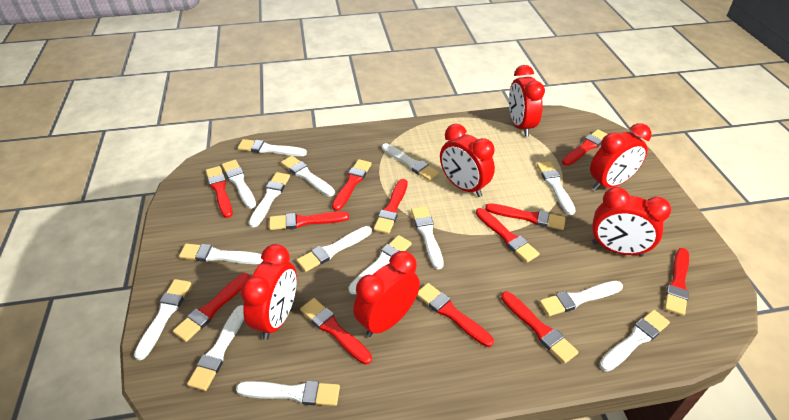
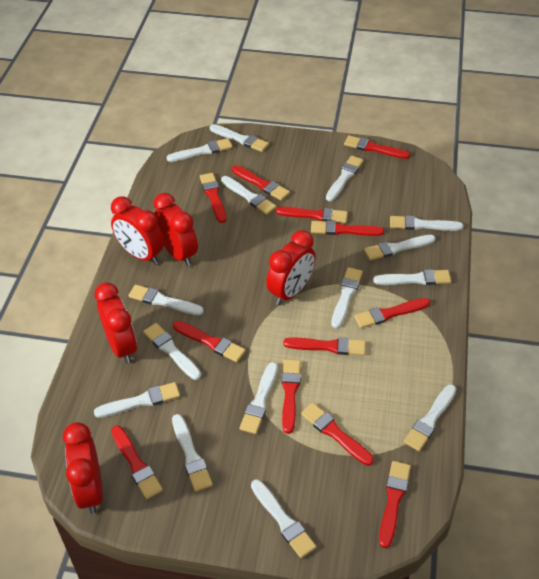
red clock: 6 -> 5

